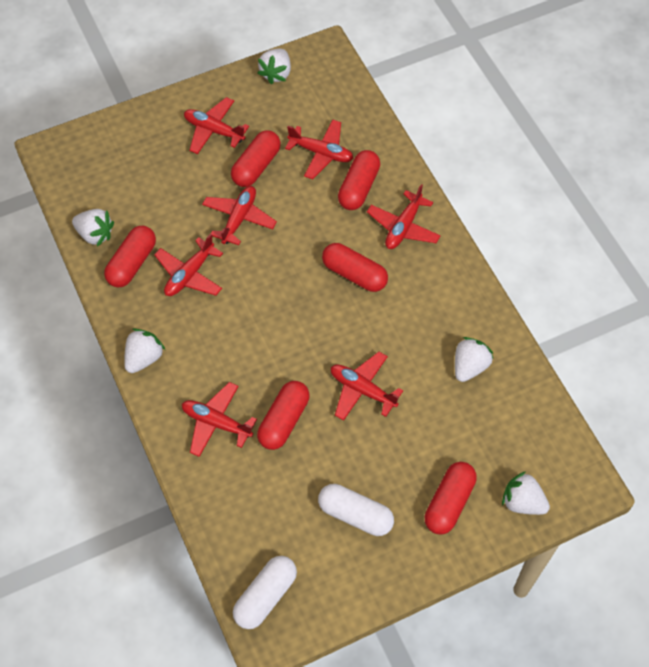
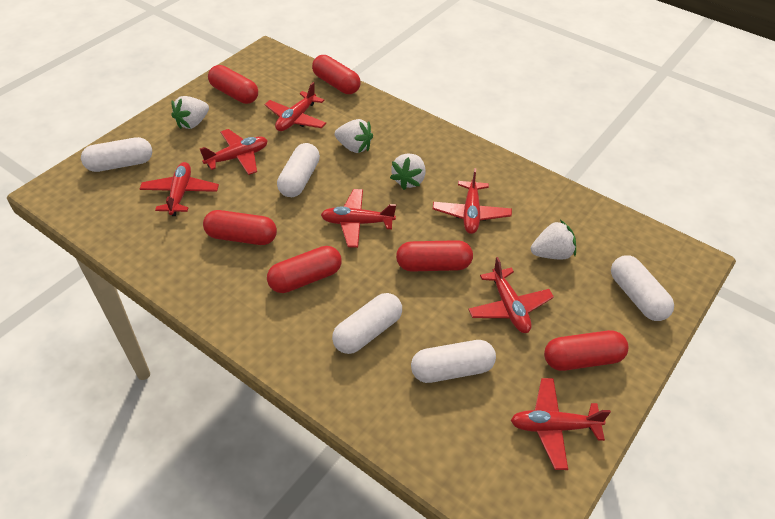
white capsule: 2 -> 5
white strawberry: 5 -> 4

